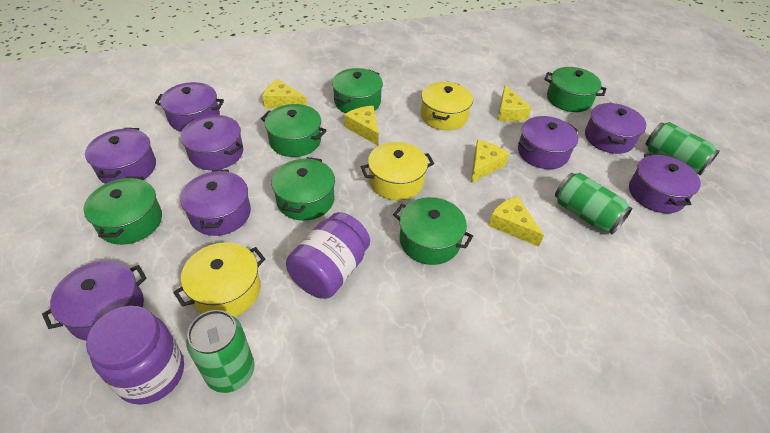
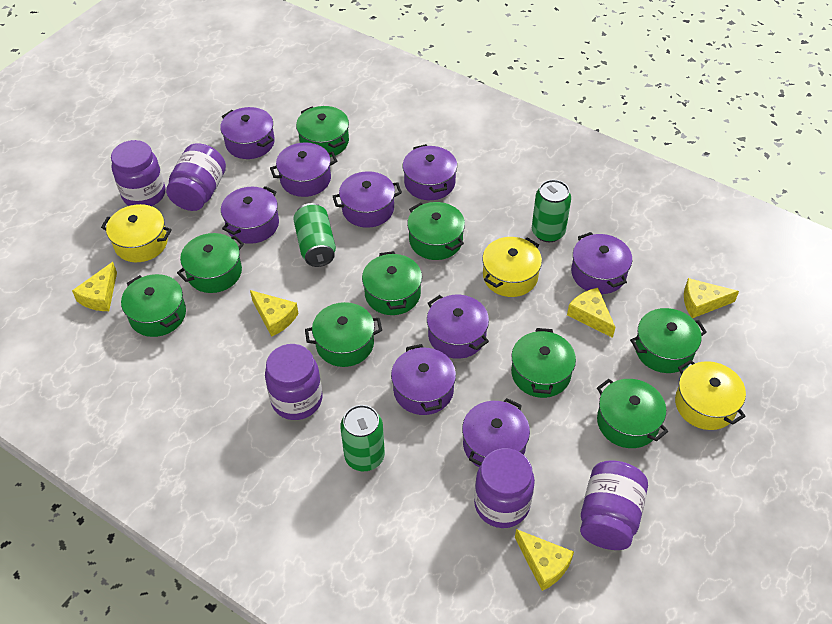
green pot: 6 -> 9
purple jar: 2 -> 5
purple pot: 8 -> 9

